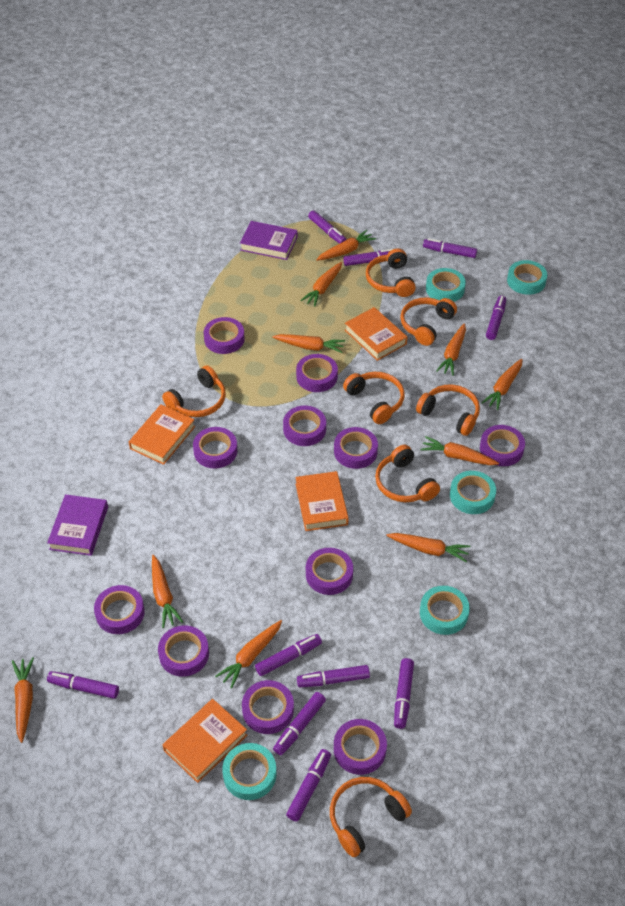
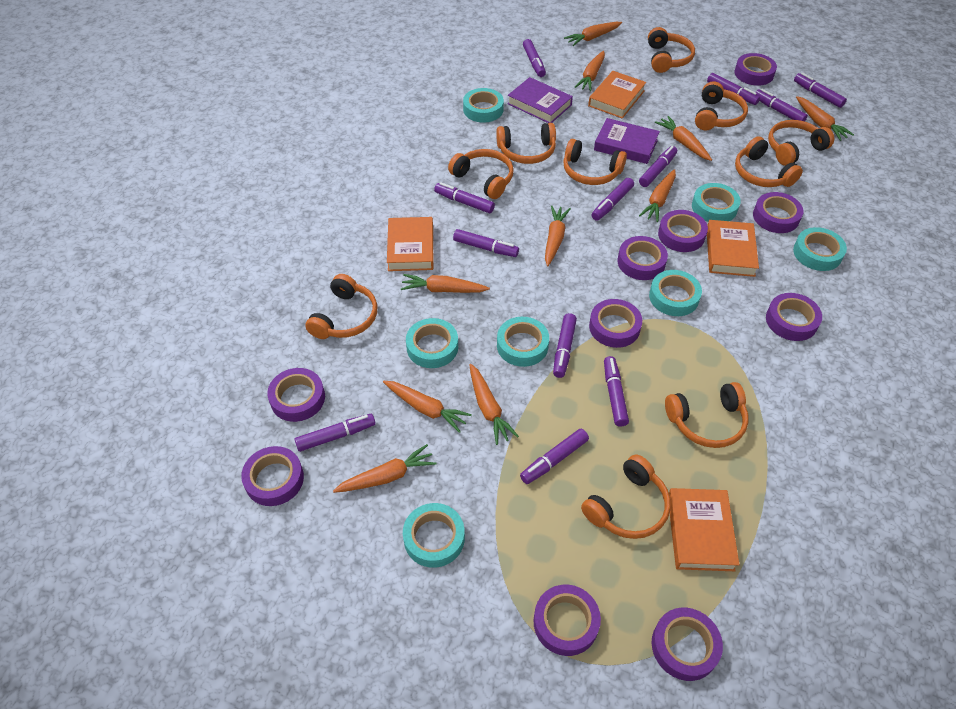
orange headphones: 7 -> 10
purple marker: 10 -> 12
purple tape: 11 -> 10
turquoise tape: 5 -> 7

